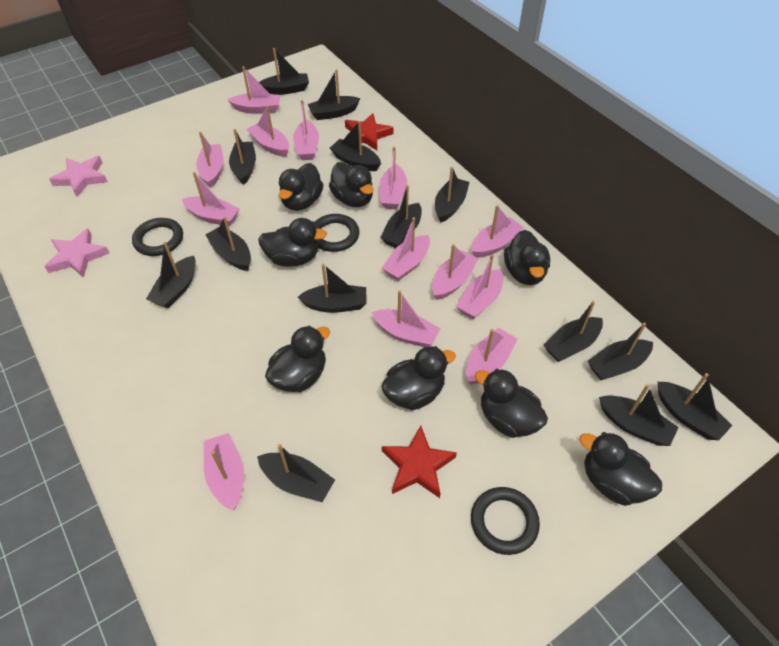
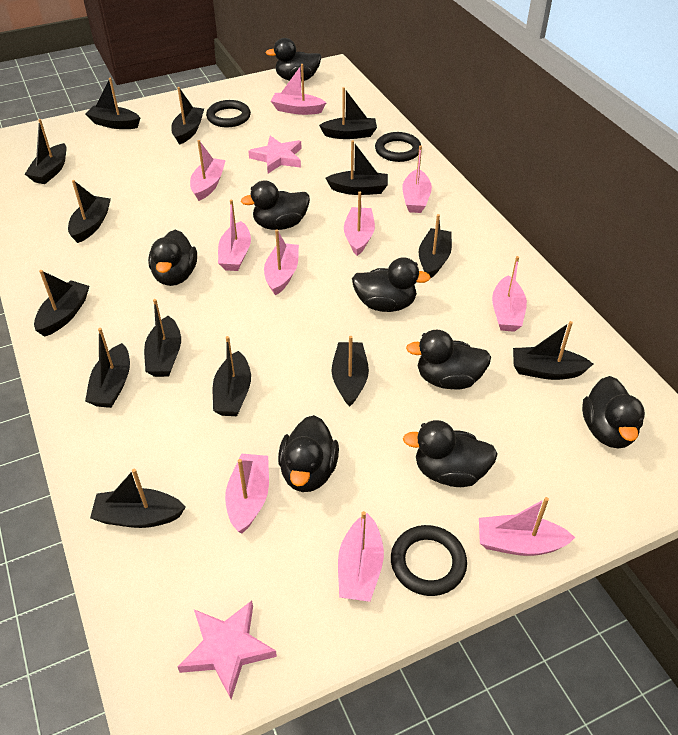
pink boat: 13 -> 10
red star: 2 -> 0

